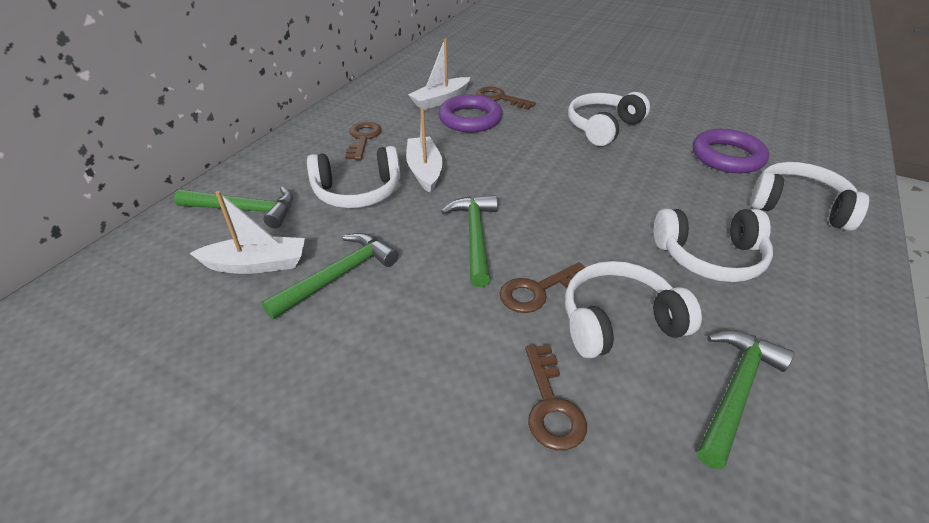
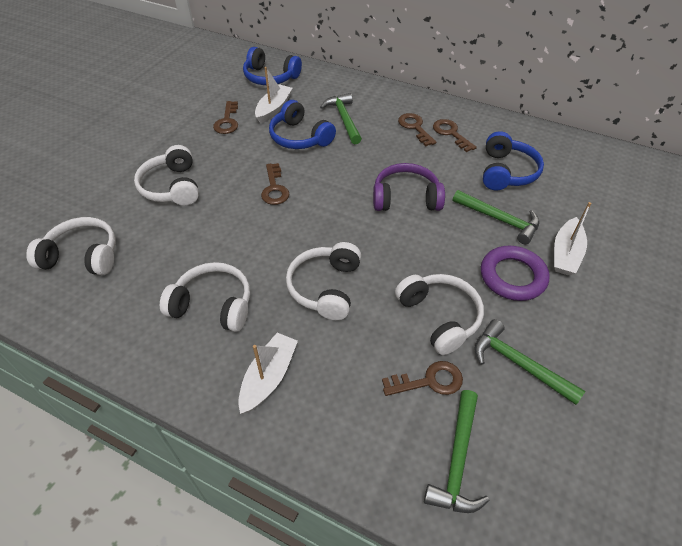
blue headphones: 0 -> 3
brown key: 4 -> 5
purple headphones: 0 -> 1
purple ring: 2 -> 1

